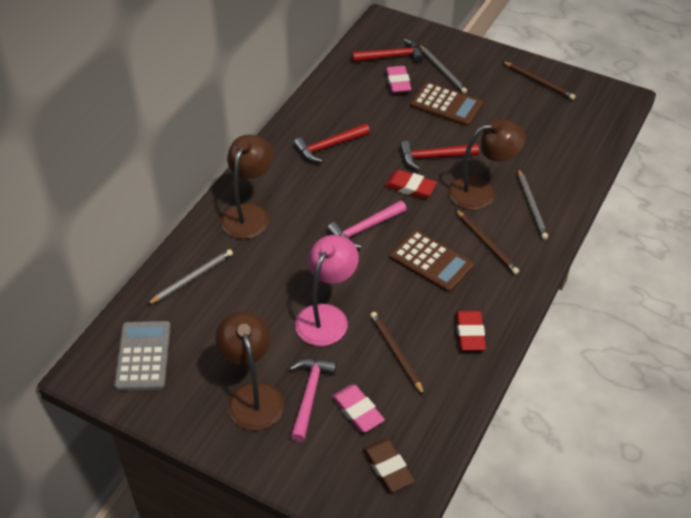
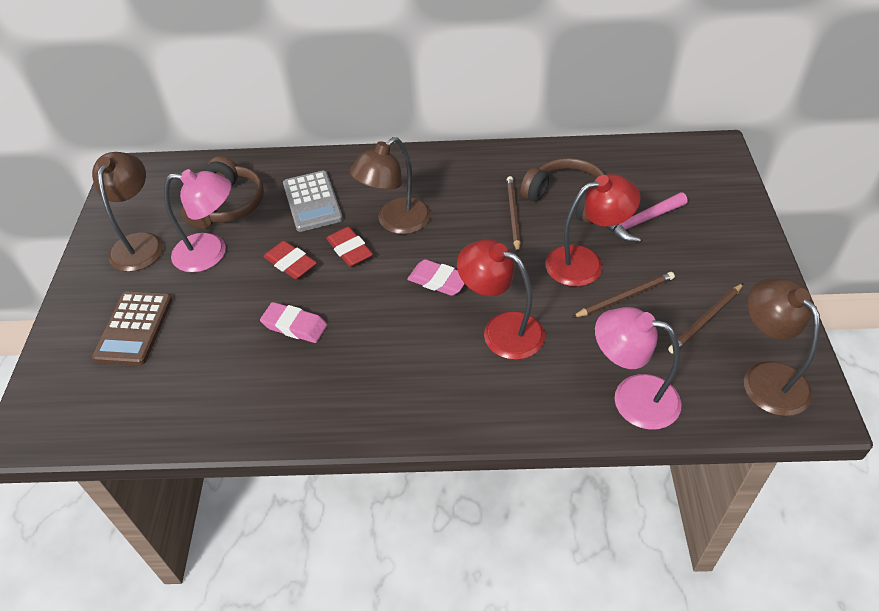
brown calculator: 2 -> 1
brown eraser: 1 -> 0
brown headphones: 0 -> 2
grey pencil: 3 -> 0
pink hammer: 2 -> 1
pink lamp: 1 -> 2
red hammer: 3 -> 0
red lamp: 0 -> 2

